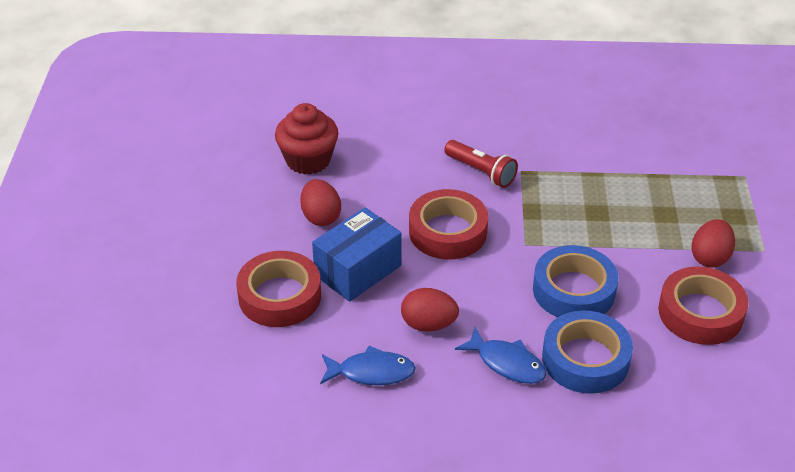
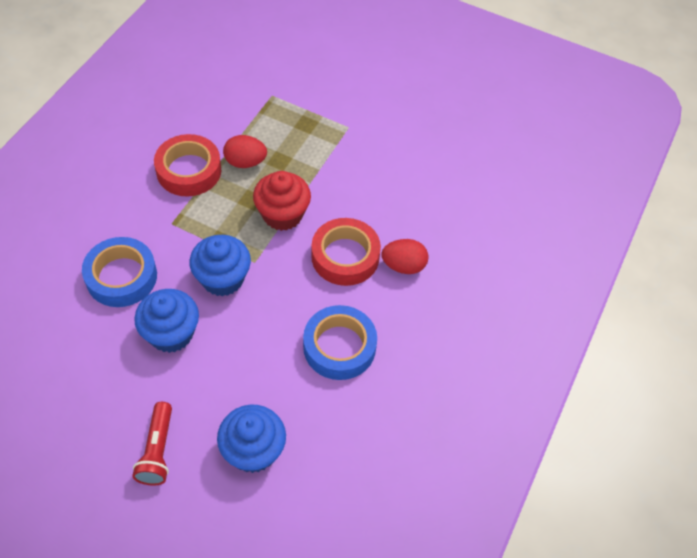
blue box: 1 -> 0
blue cupcake: 0 -> 3
blue fish: 2 -> 0
red egg: 3 -> 2
red tape: 3 -> 2

